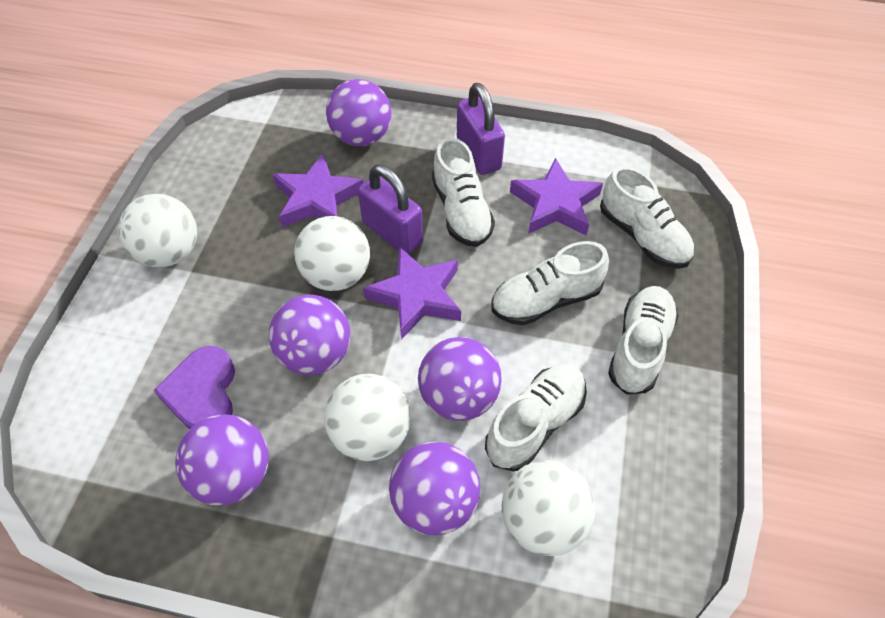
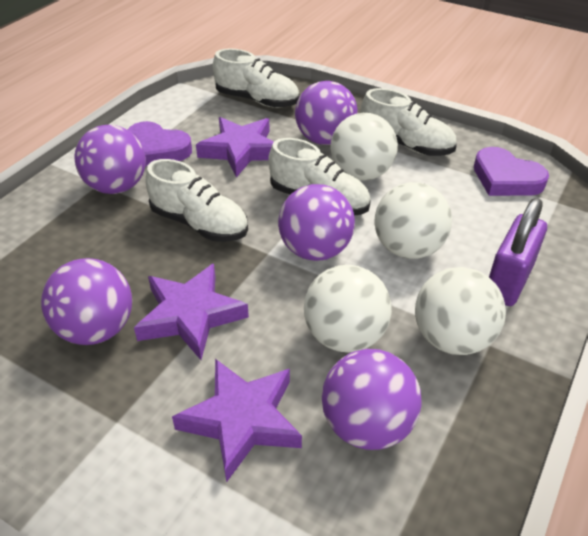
purple heart: 1 -> 2
purple padlock: 2 -> 1
white shoe: 5 -> 4

